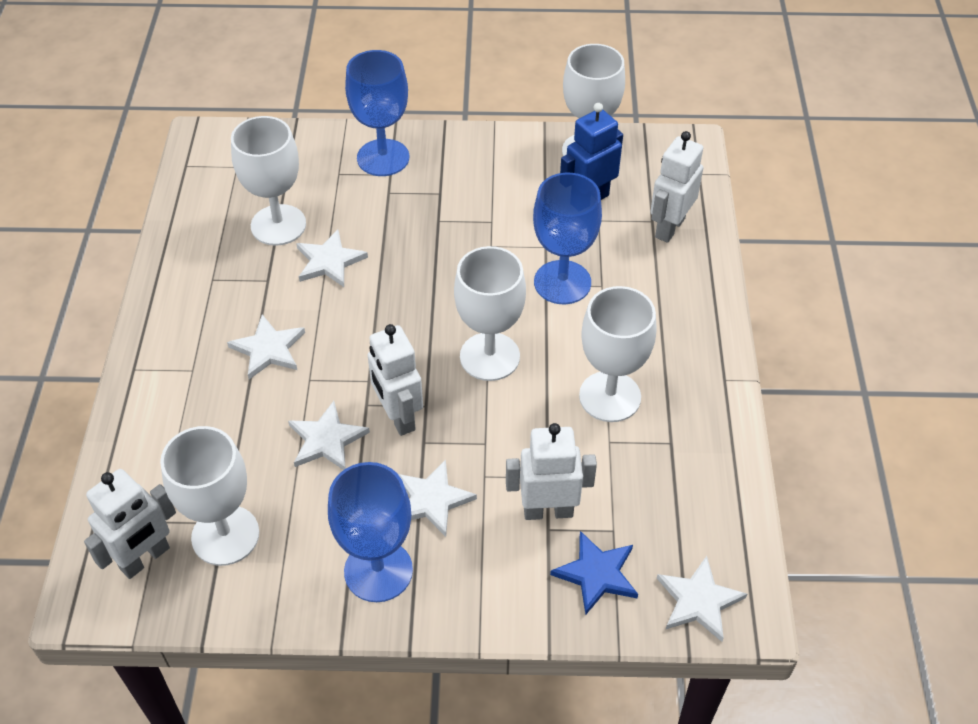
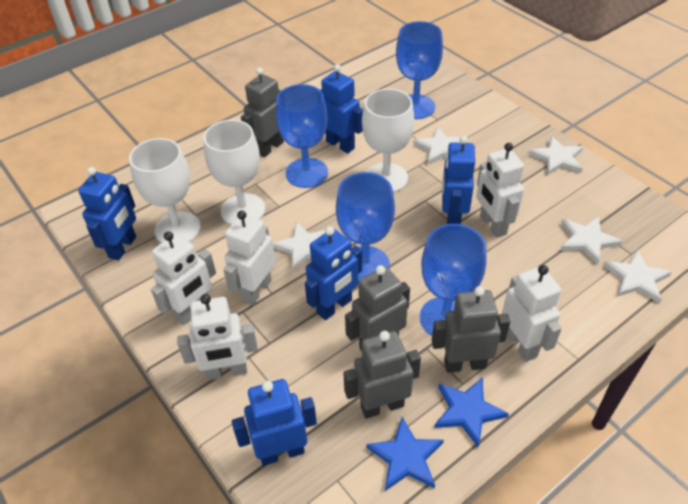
blue goblet: 3 -> 4
blue robot: 1 -> 5
blue star: 1 -> 2
grey robot: 0 -> 4
white goblet: 5 -> 3
white robot: 4 -> 5

